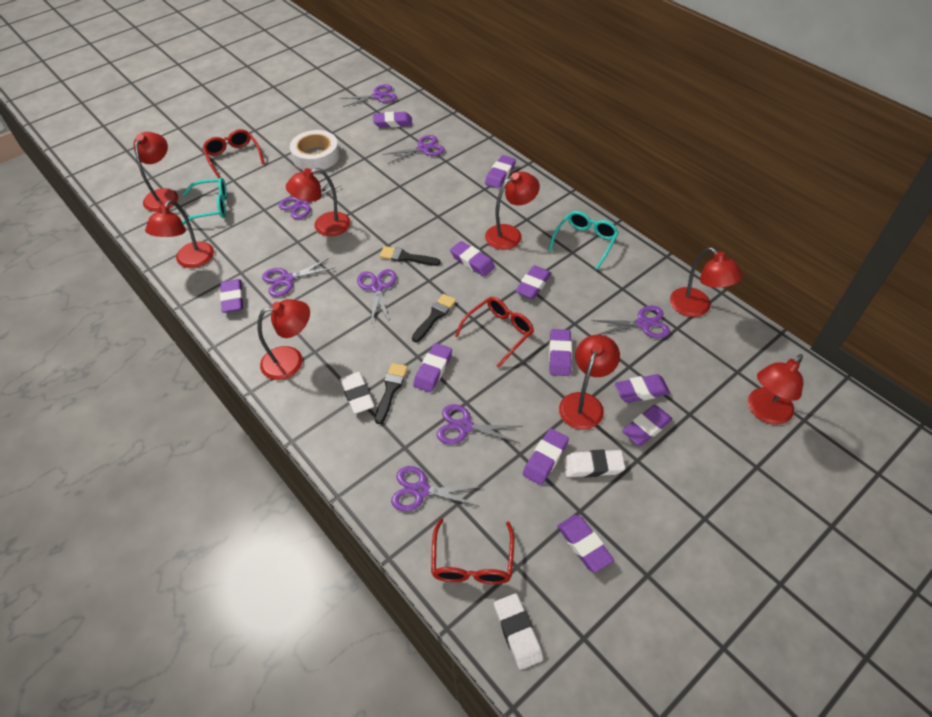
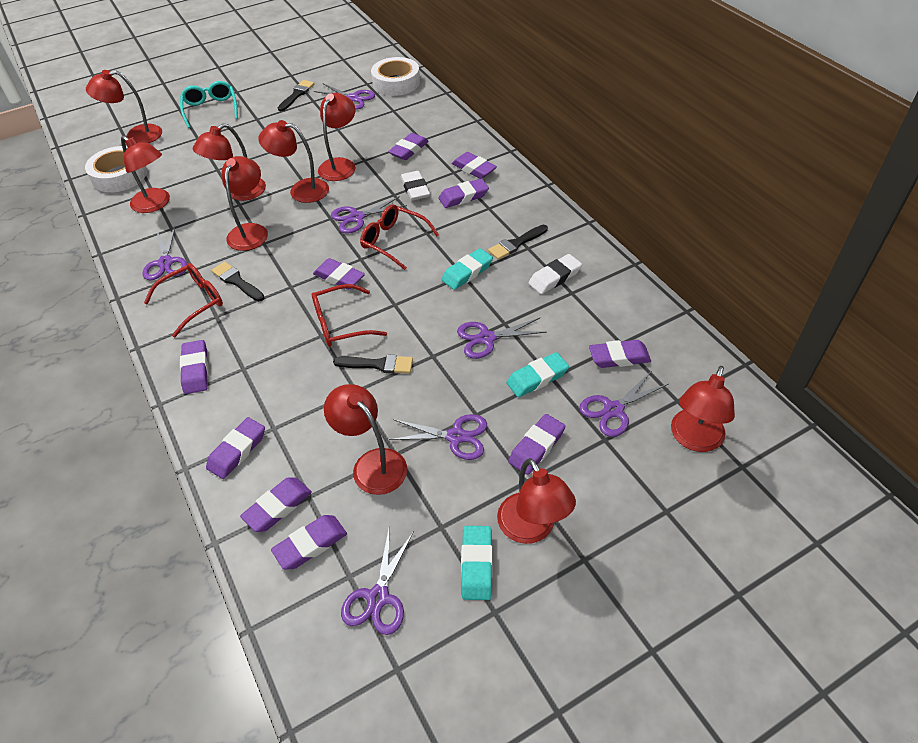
black brush: 3 -> 4
purple eraser: 11 -> 10
purple scissors: 8 -> 7
red lamp: 8 -> 9
turquoise eraser: 0 -> 3
turquoise glasses: 2 -> 1
white eraser: 3 -> 2
white tape: 1 -> 2

